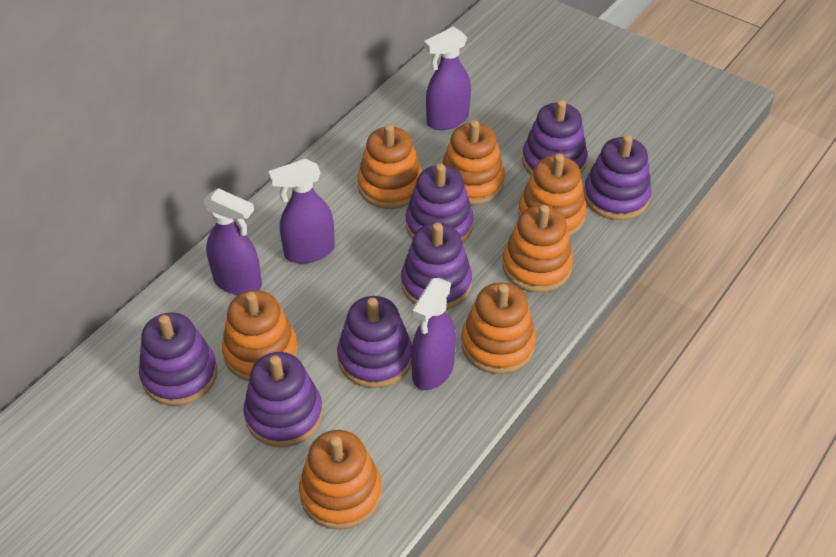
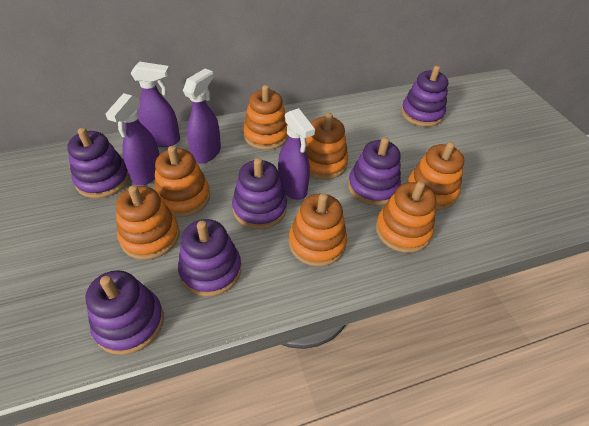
purple stacking toy: 7 -> 6

